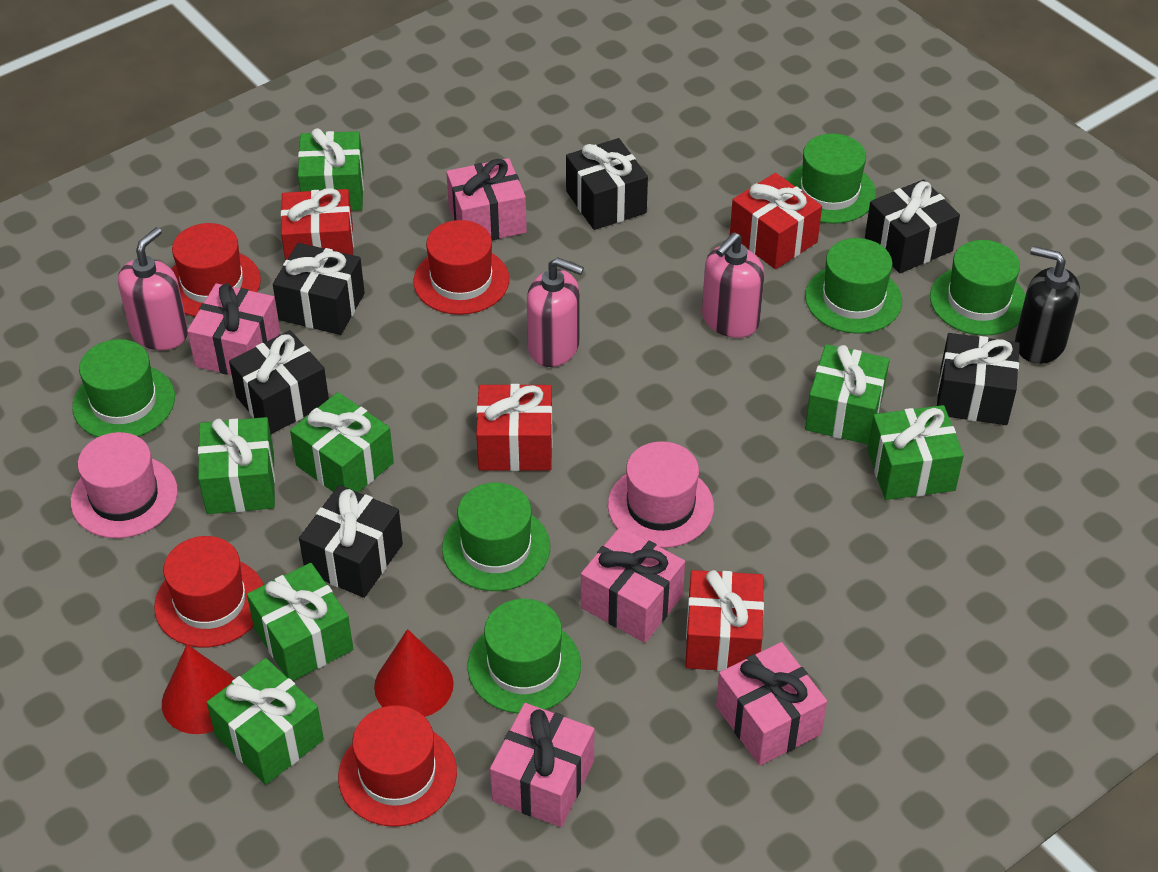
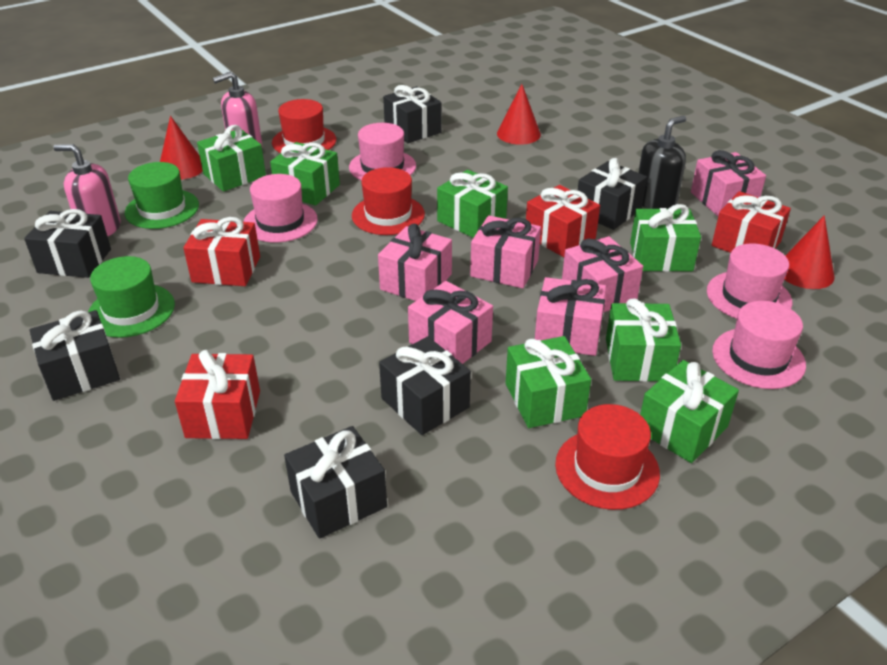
green hat: 6 -> 2
pink gift: 5 -> 6
pink hat: 2 -> 4
pink soap dispenser: 3 -> 2
red cone: 2 -> 3
red hat: 4 -> 3

